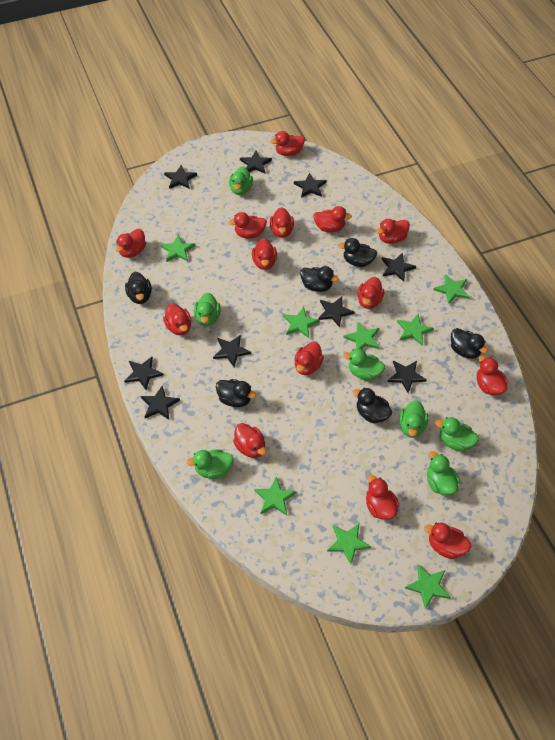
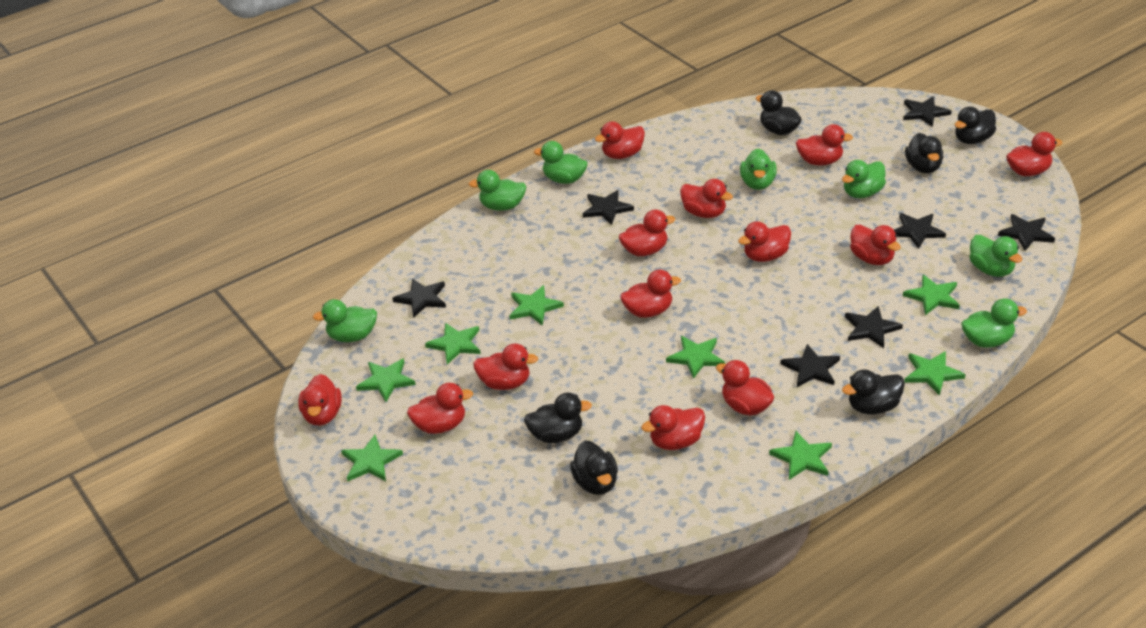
black star: 9 -> 7
red duck: 14 -> 13

